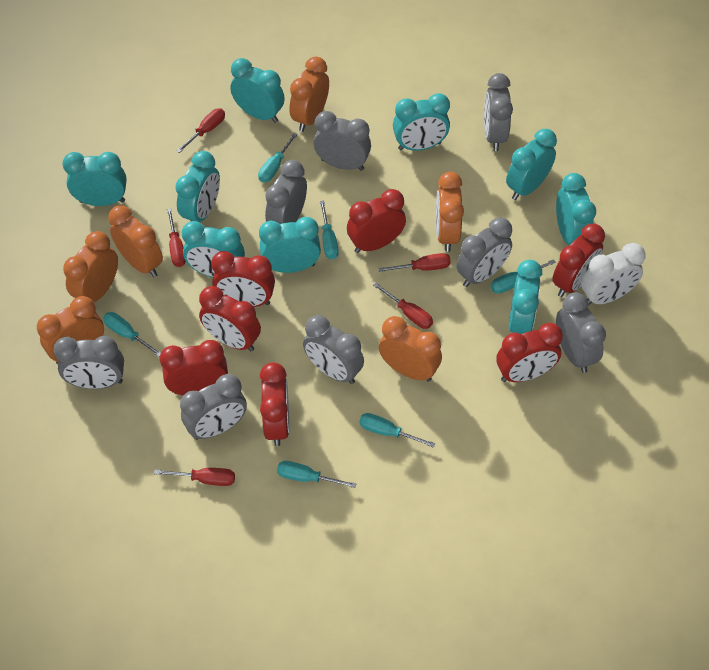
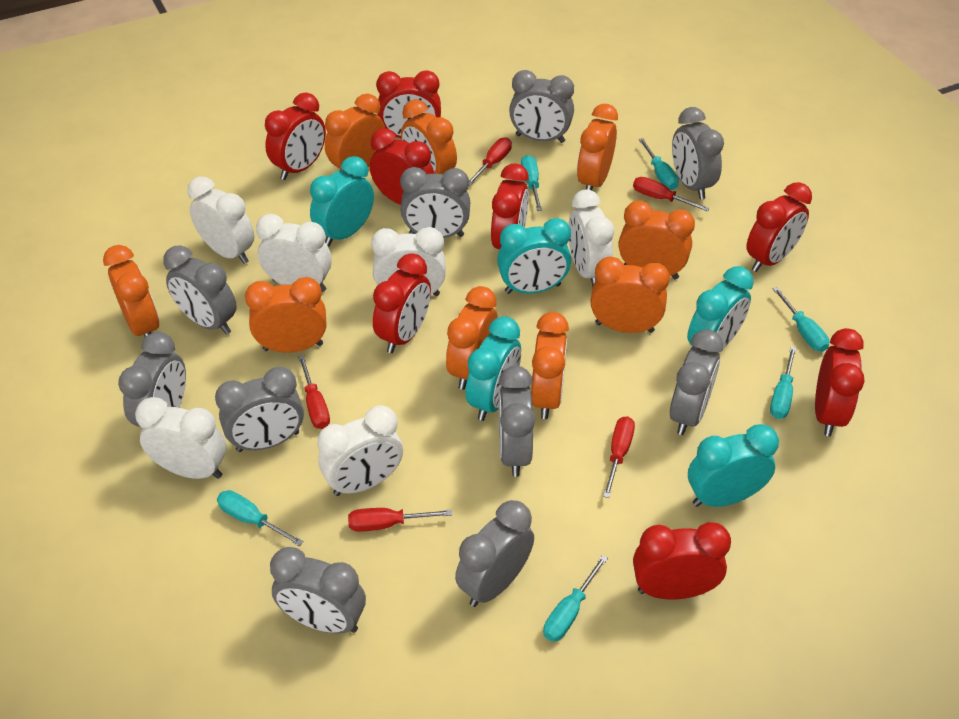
grey clock: 8 -> 10
orange clock: 6 -> 9
red clock: 7 -> 8
turquoise clock: 9 -> 5
white clock: 1 -> 6

